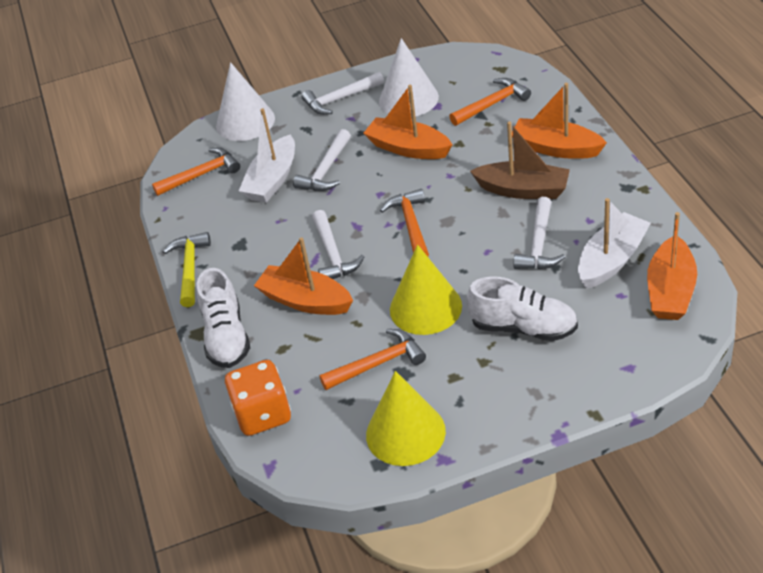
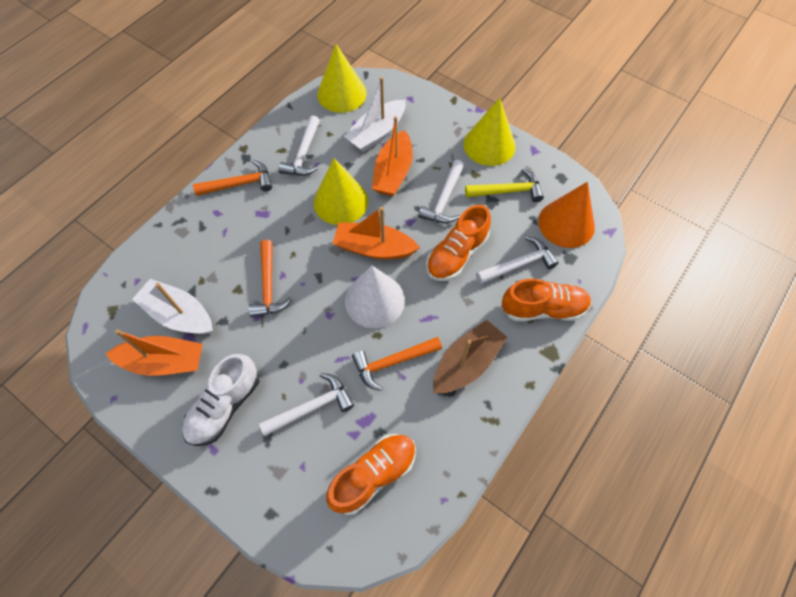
orange boat: 4 -> 3
orange cone: 0 -> 1
orange dice: 1 -> 0
orange hammer: 4 -> 3
orange shoe: 0 -> 3
white cone: 2 -> 1
white shoe: 2 -> 1
yellow cone: 2 -> 3

